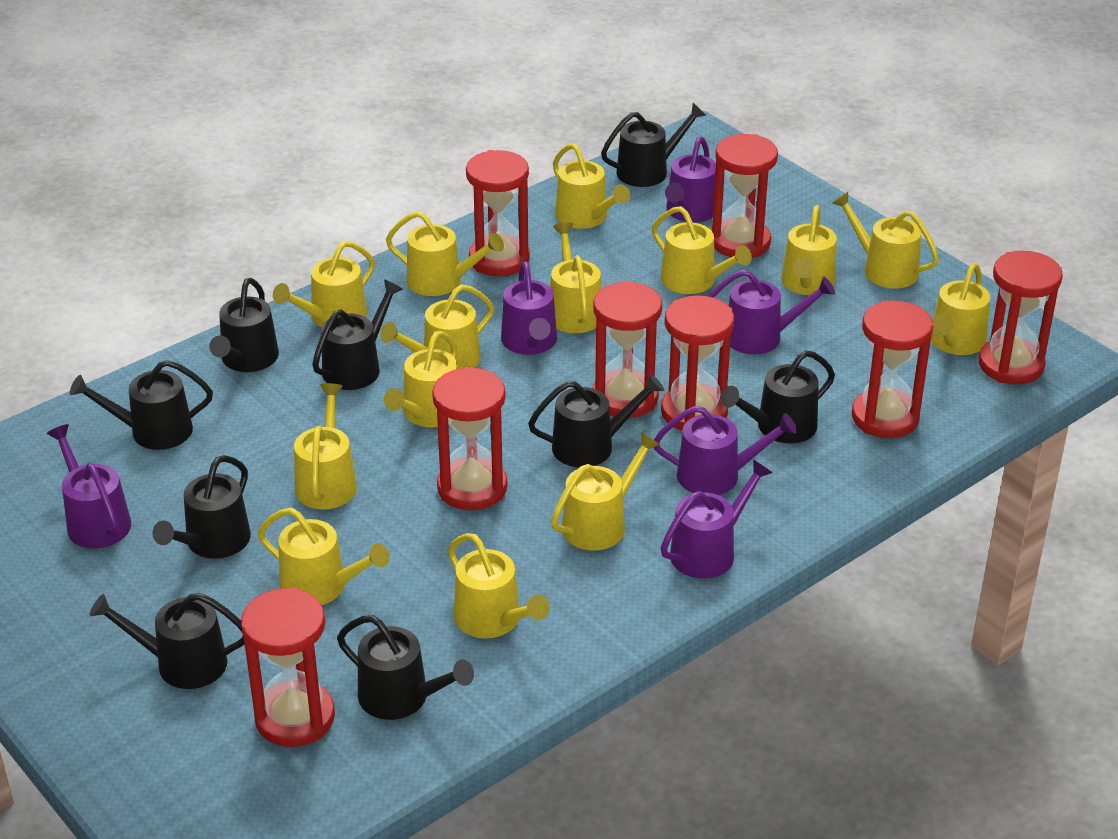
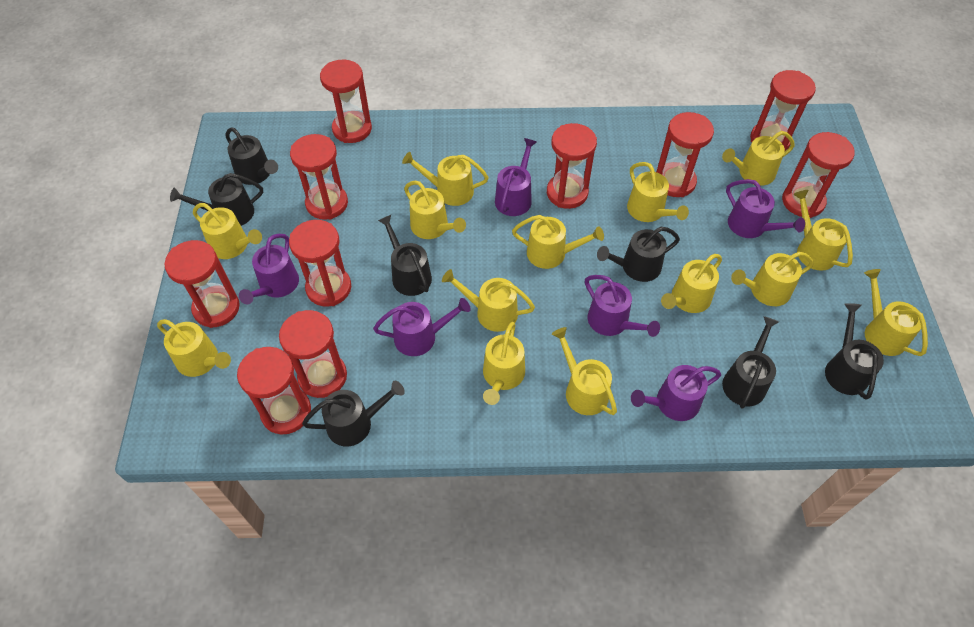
black watering can: 9 -> 7
red hourglass: 8 -> 10

